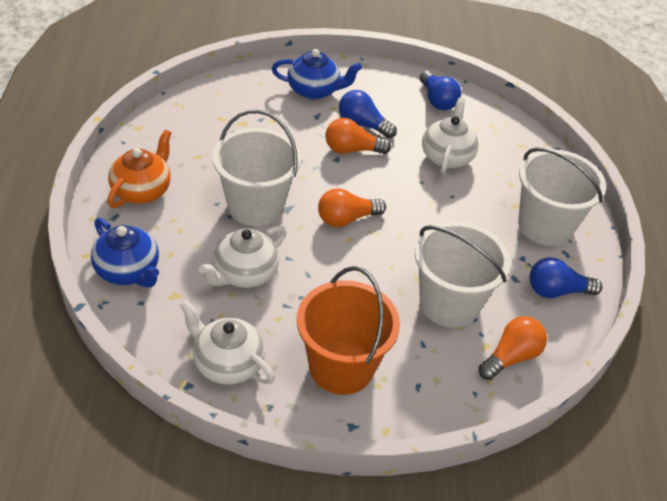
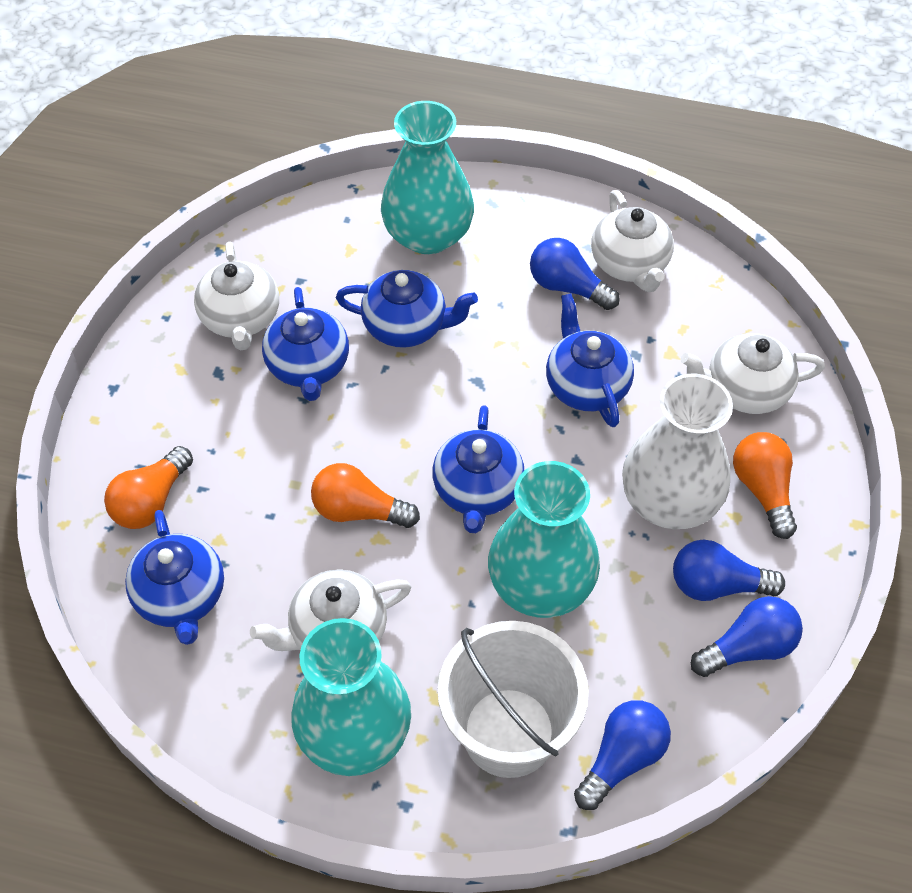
blue light bulb: 3 -> 4
blue teapot: 2 -> 5
orange bucket: 1 -> 0
orange teapot: 1 -> 0
turquoise vase: 0 -> 3
white bucket: 3 -> 1
white teapot: 3 -> 4
white vase: 0 -> 1

